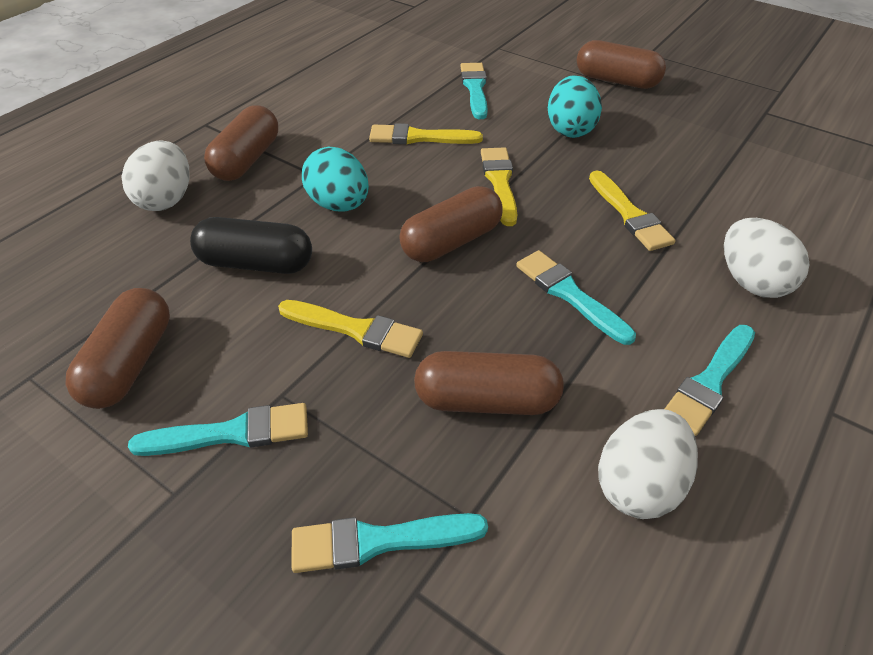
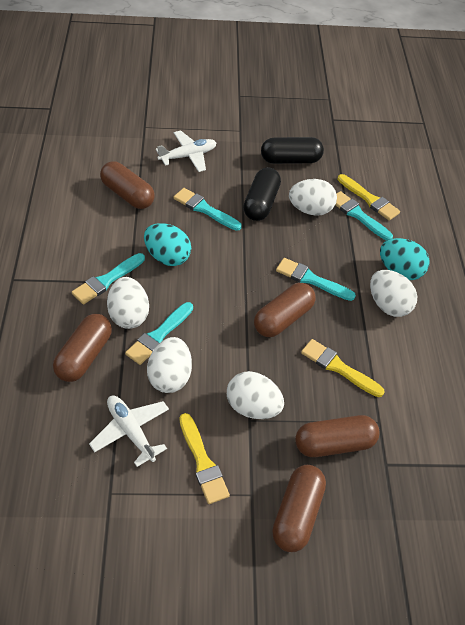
black capsule: 1 -> 2
white egg: 3 -> 5
white plane: 0 -> 2
yellow brush: 4 -> 3

